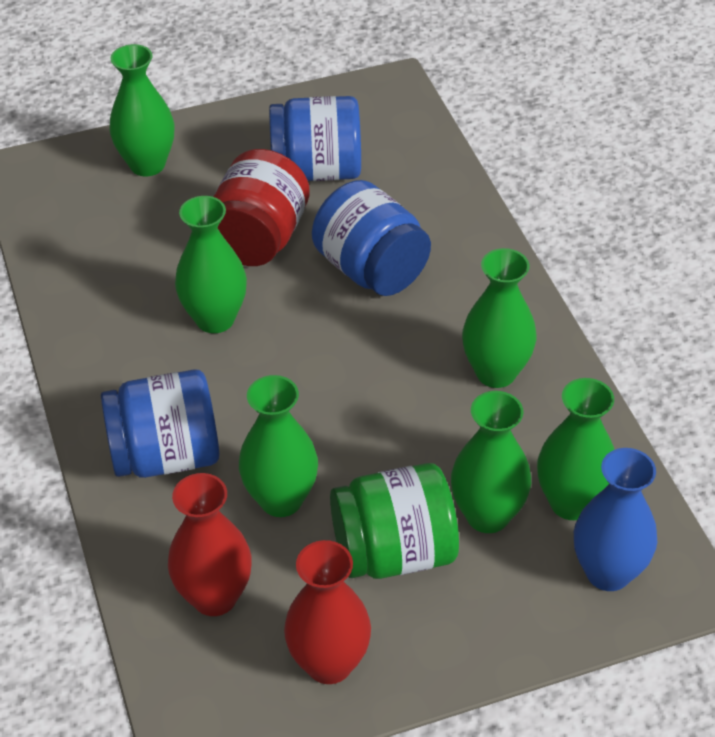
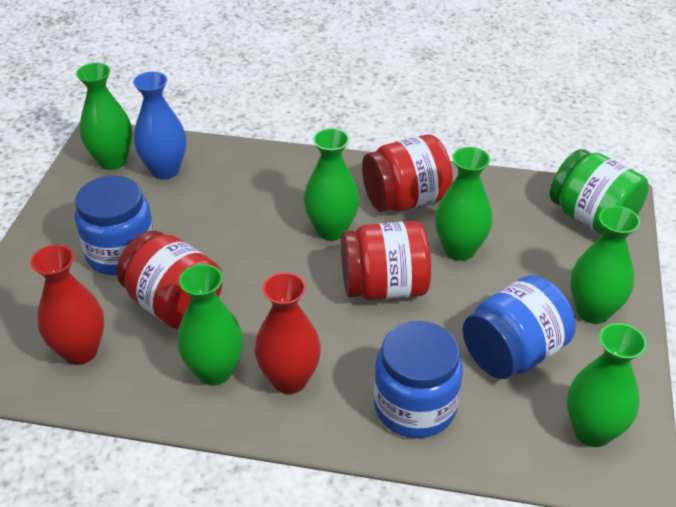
red jar: 1 -> 3

